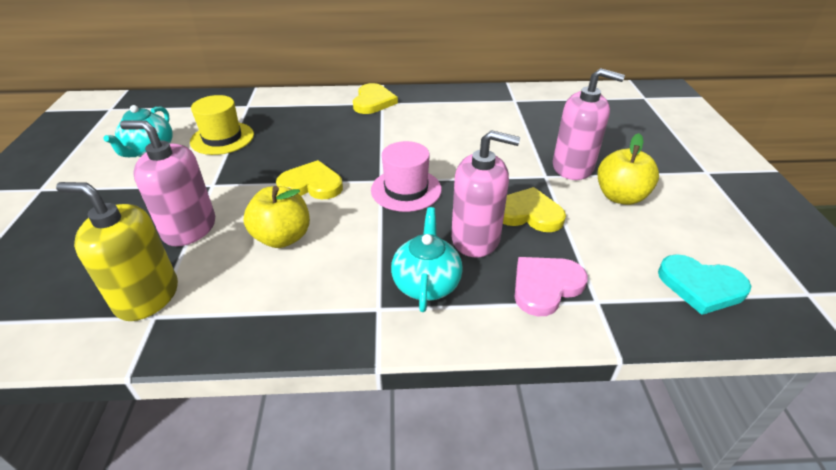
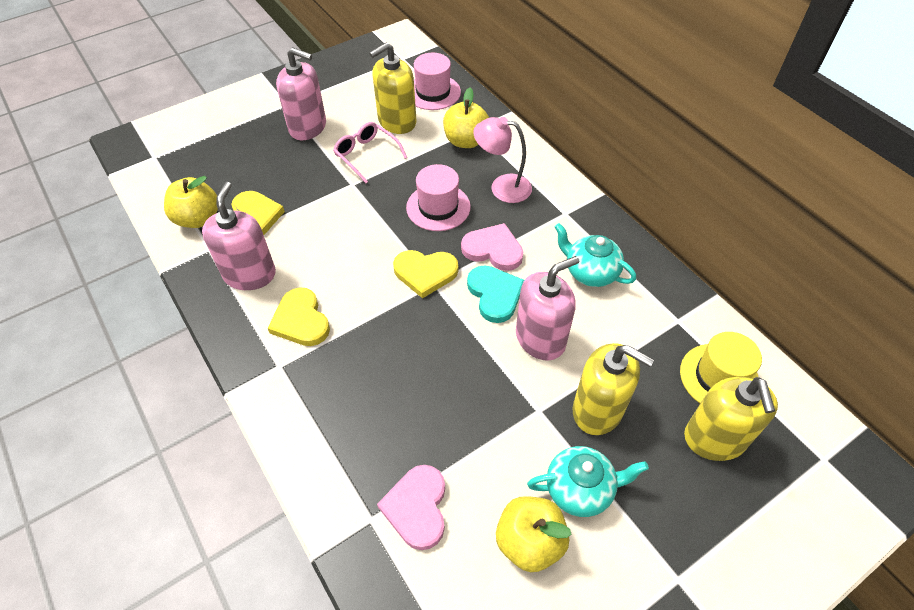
pink glasses: 0 -> 1
pink hat: 1 -> 2
pink heart: 1 -> 2
pink lamp: 0 -> 1
yellow apple: 2 -> 3
yellow soap dispenser: 1 -> 3

